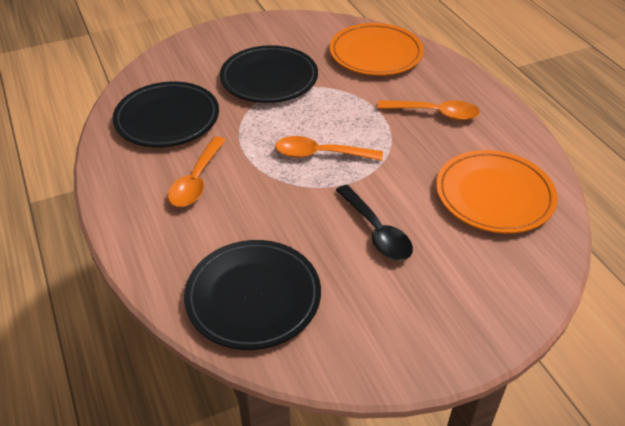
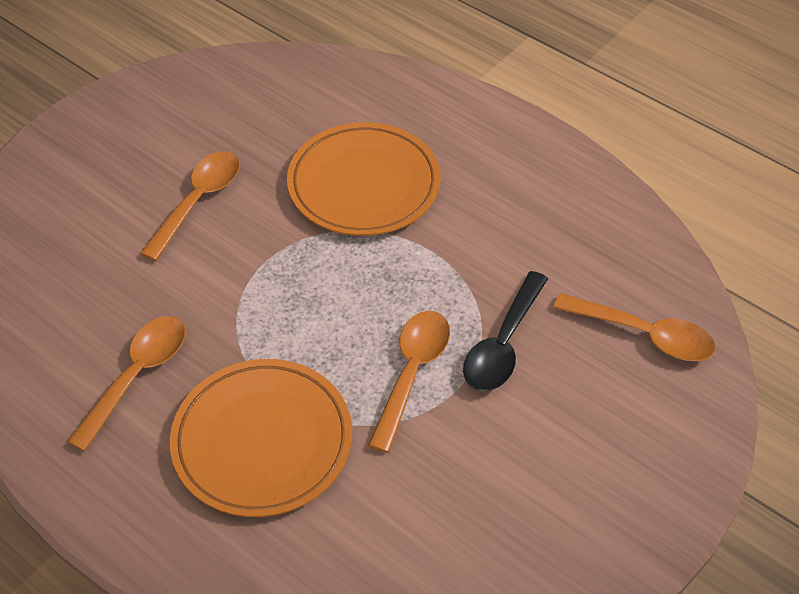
black plate: 3 -> 0
orange spoon: 3 -> 4

